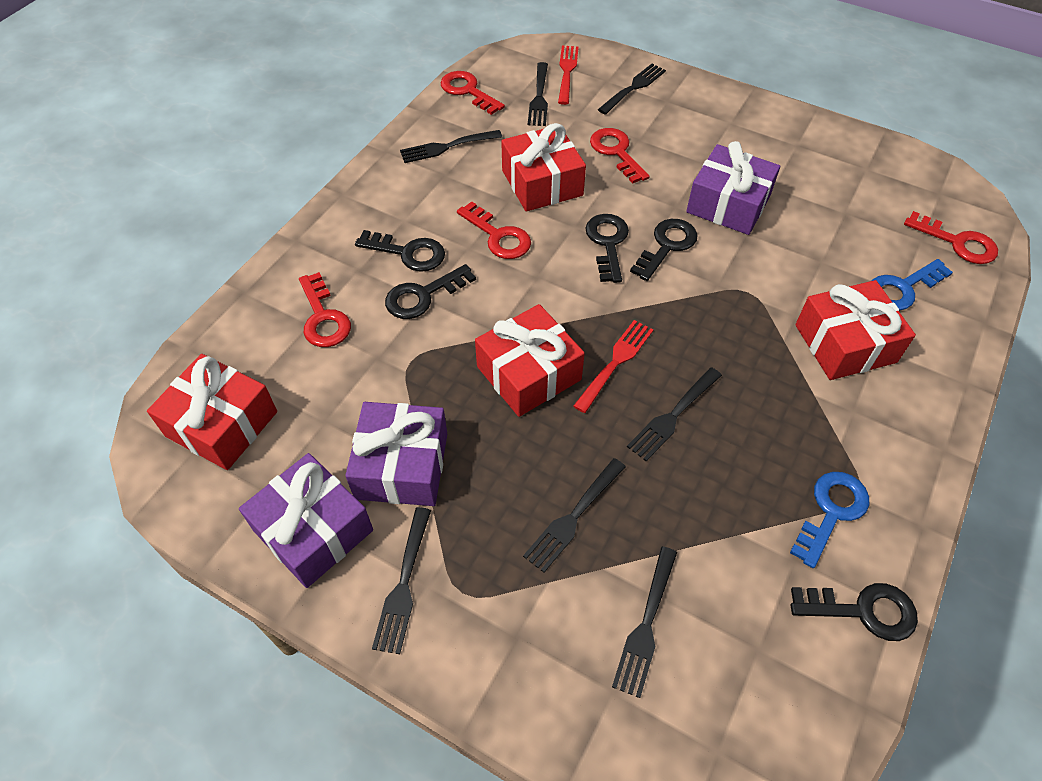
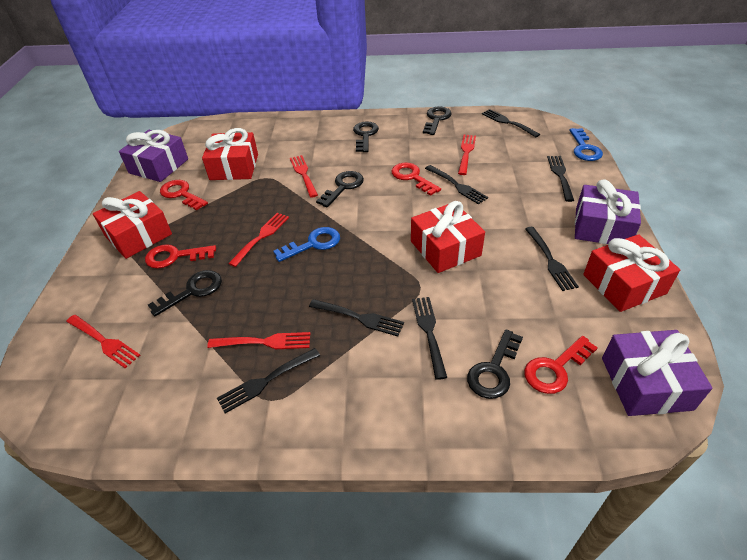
red fork: 2 -> 5
red key: 5 -> 4

